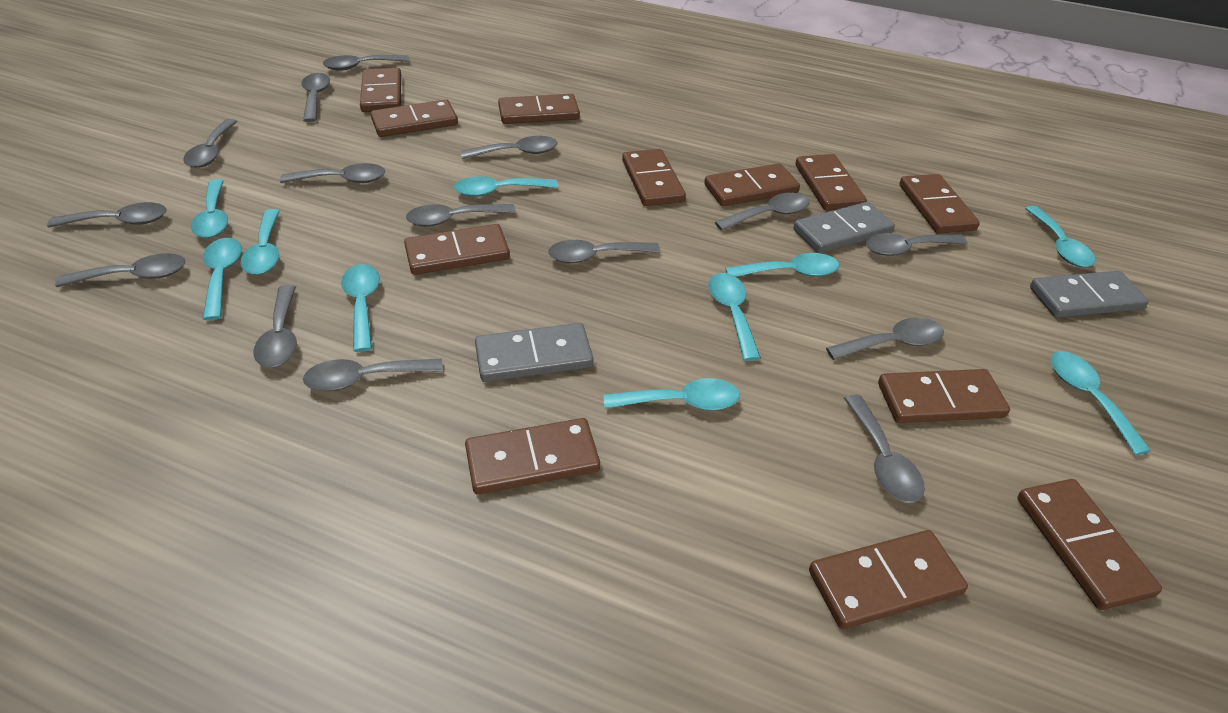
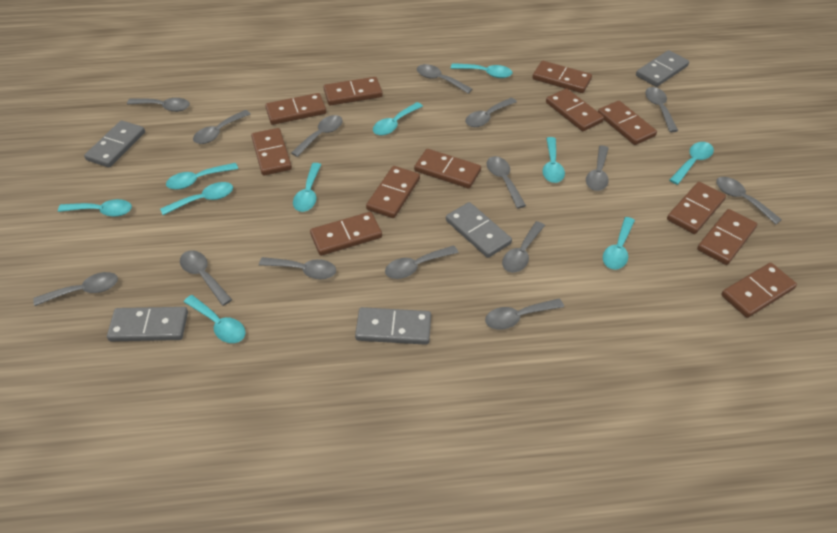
grey domino: 3 -> 5

